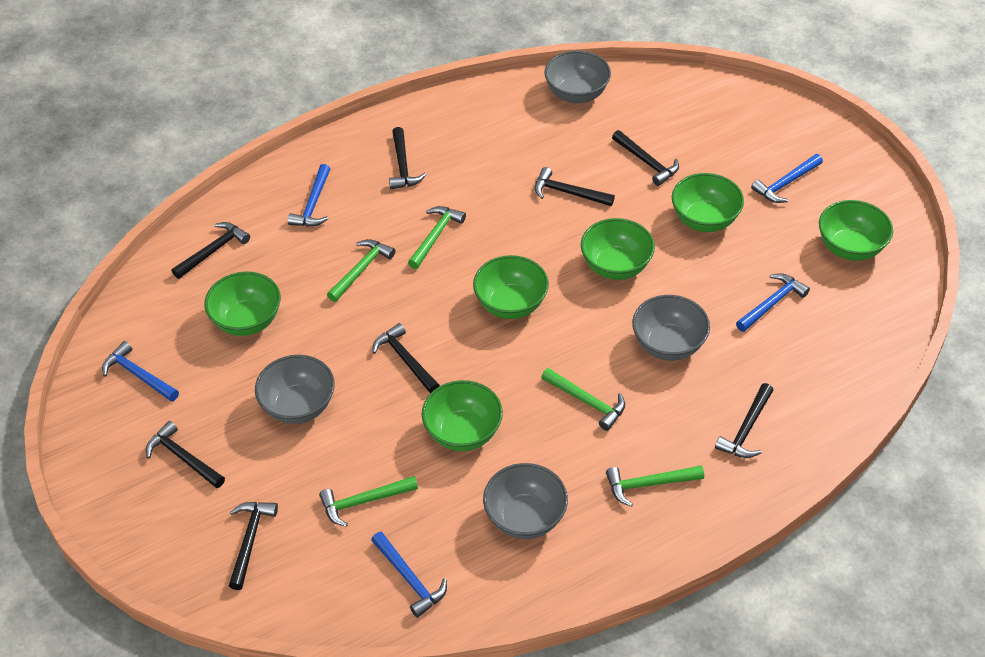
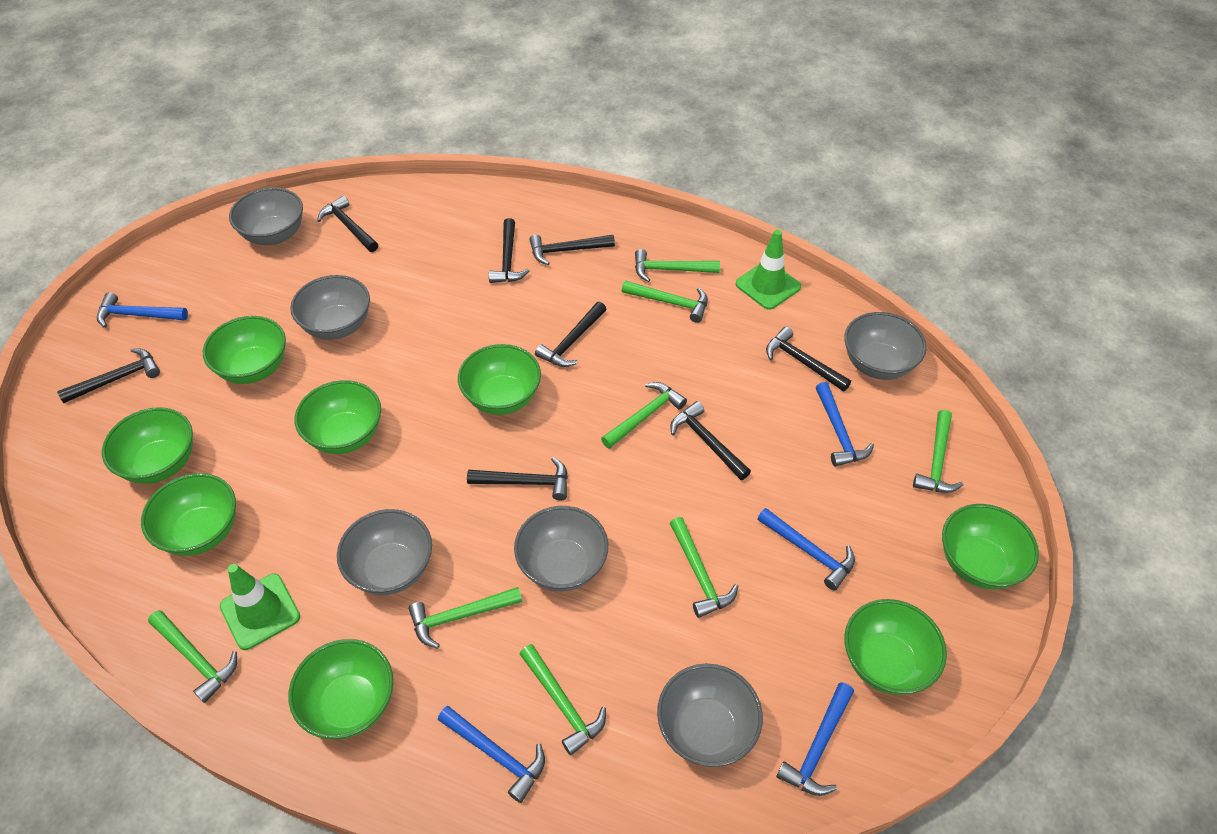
green bowl: 6 -> 8
green hammer: 5 -> 8
green traffic cone: 0 -> 2
grey bowl: 4 -> 6

